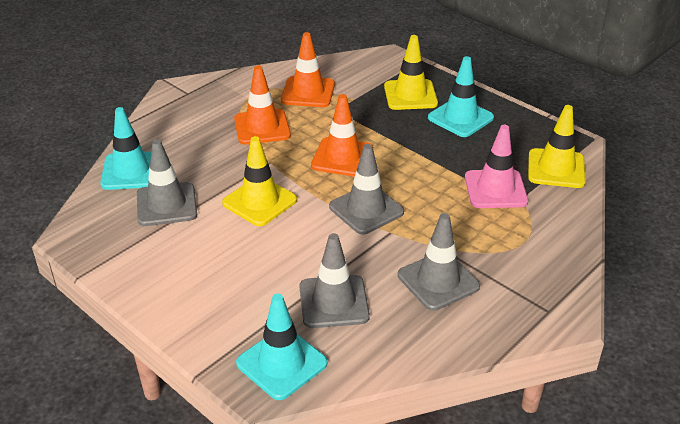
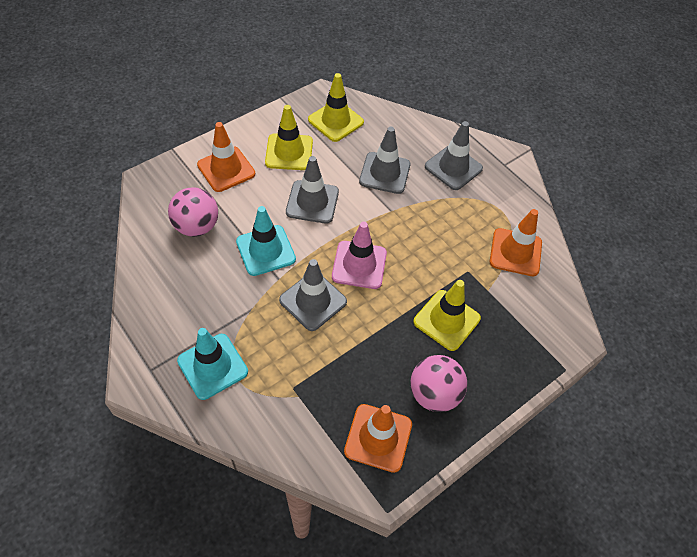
pink ball: 0 -> 2
turquoise traffic cone: 3 -> 2

